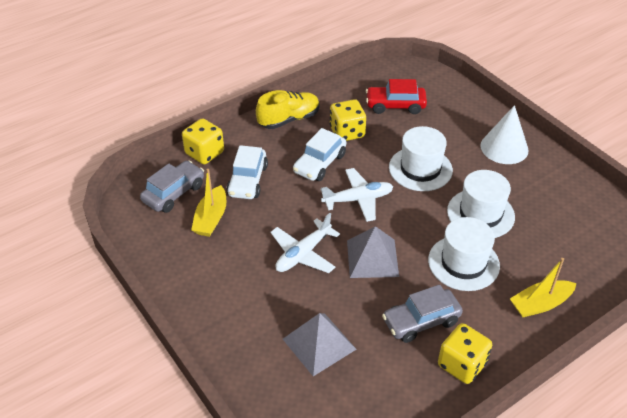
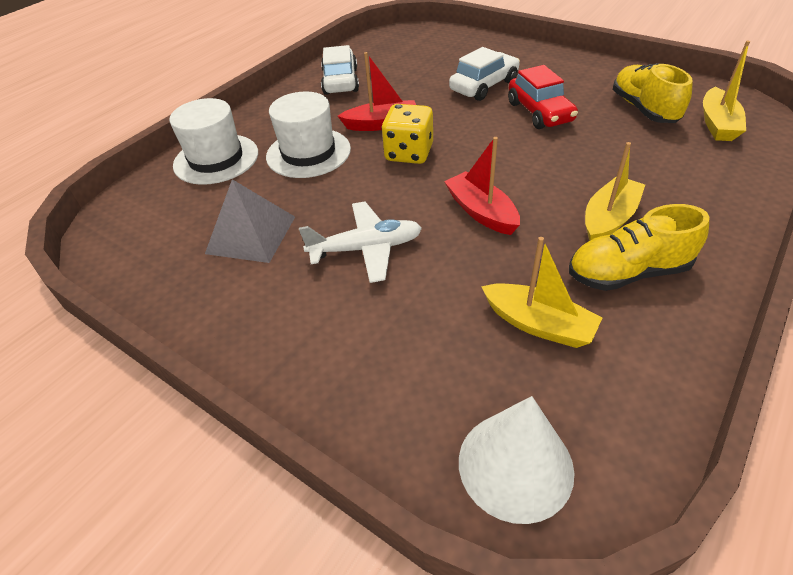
grey car: 2 -> 0
grey pyramid: 2 -> 1
red boat: 0 -> 2
white hat: 3 -> 2
white plane: 2 -> 1
yellow boat: 2 -> 3
yellow dice: 3 -> 1
yellow shoe: 1 -> 2

